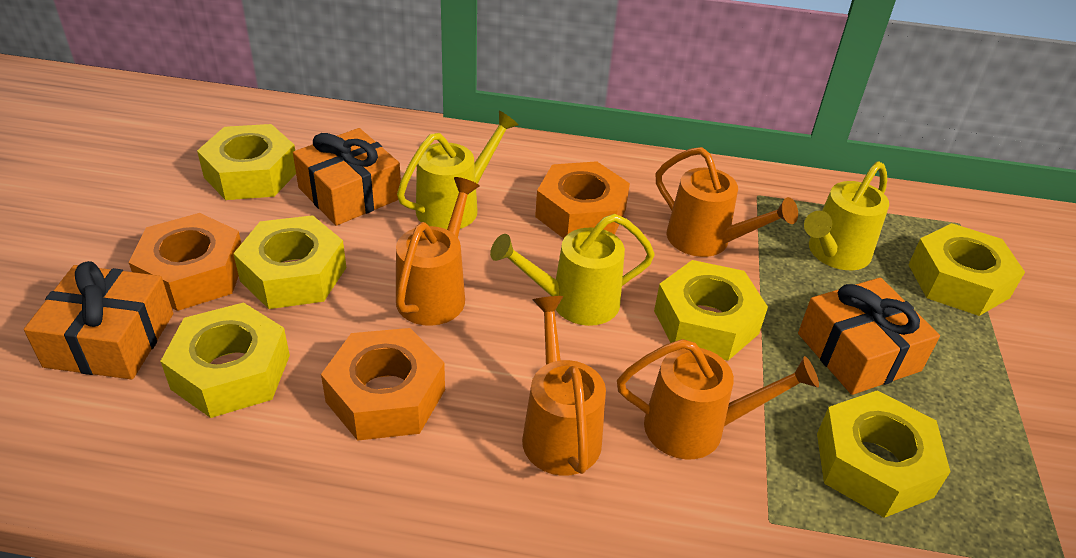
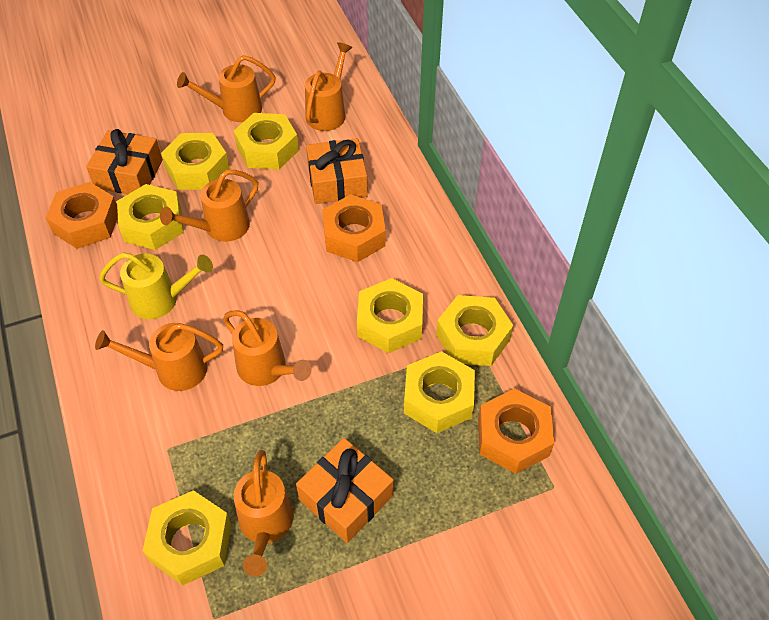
orange watering can: 4 -> 6
yellow nut: 6 -> 7
yellow watering can: 3 -> 1

